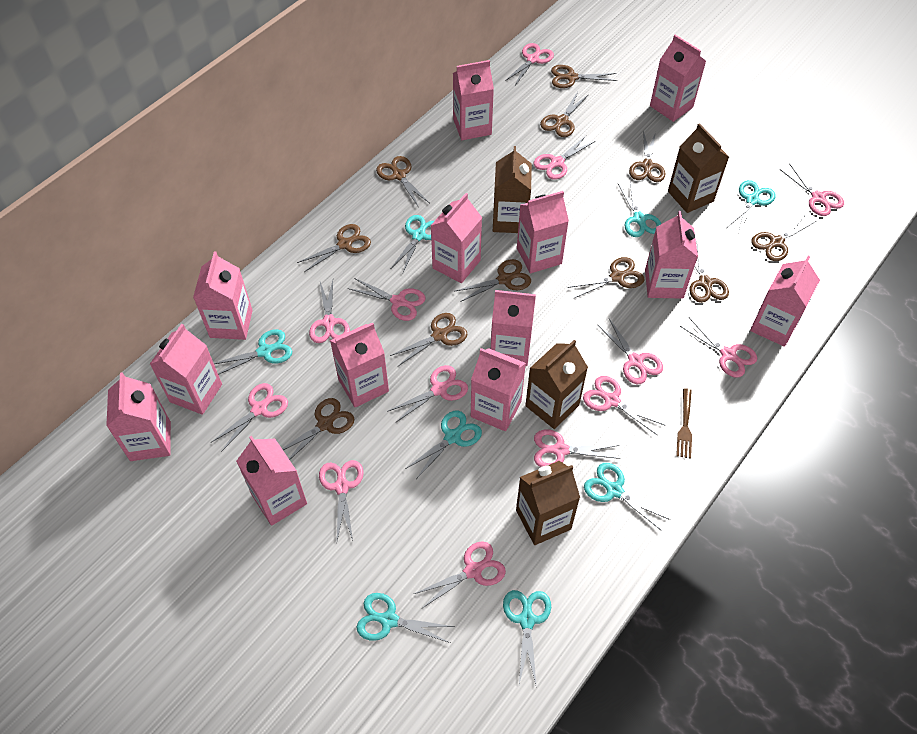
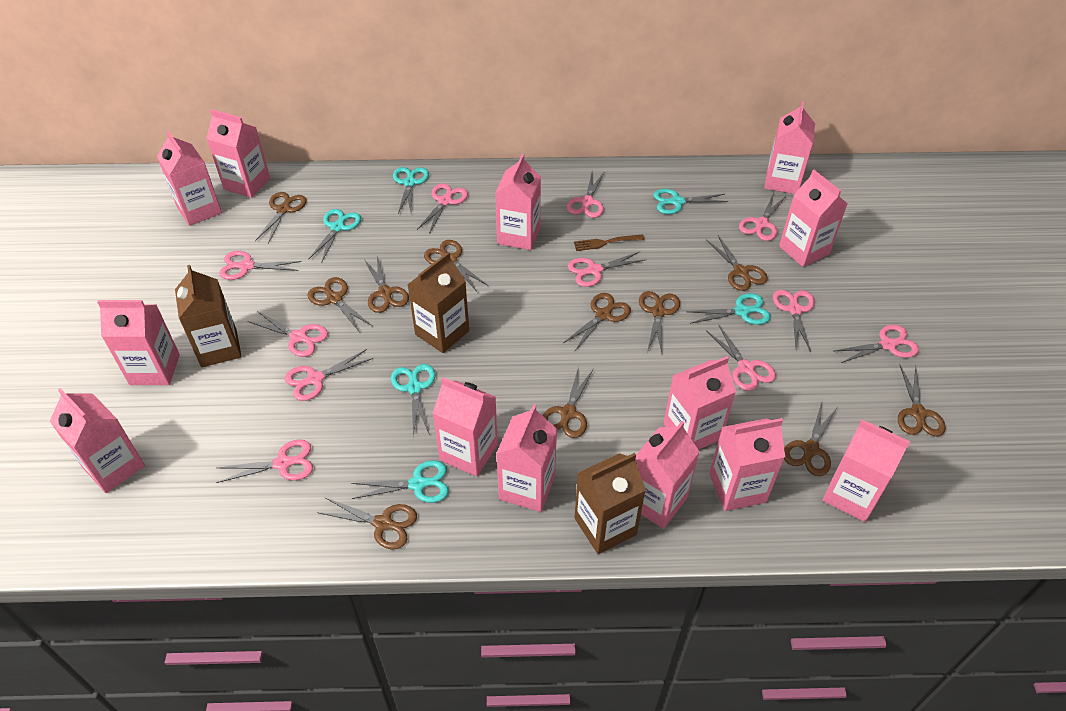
brown carton: 4 -> 3
pink scissors: 13 -> 11
turquoise scissors: 8 -> 6

